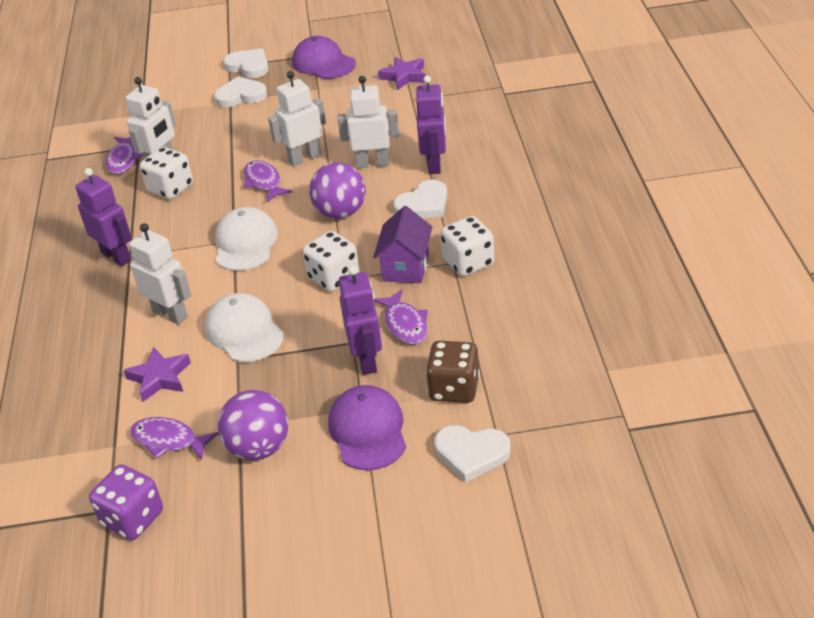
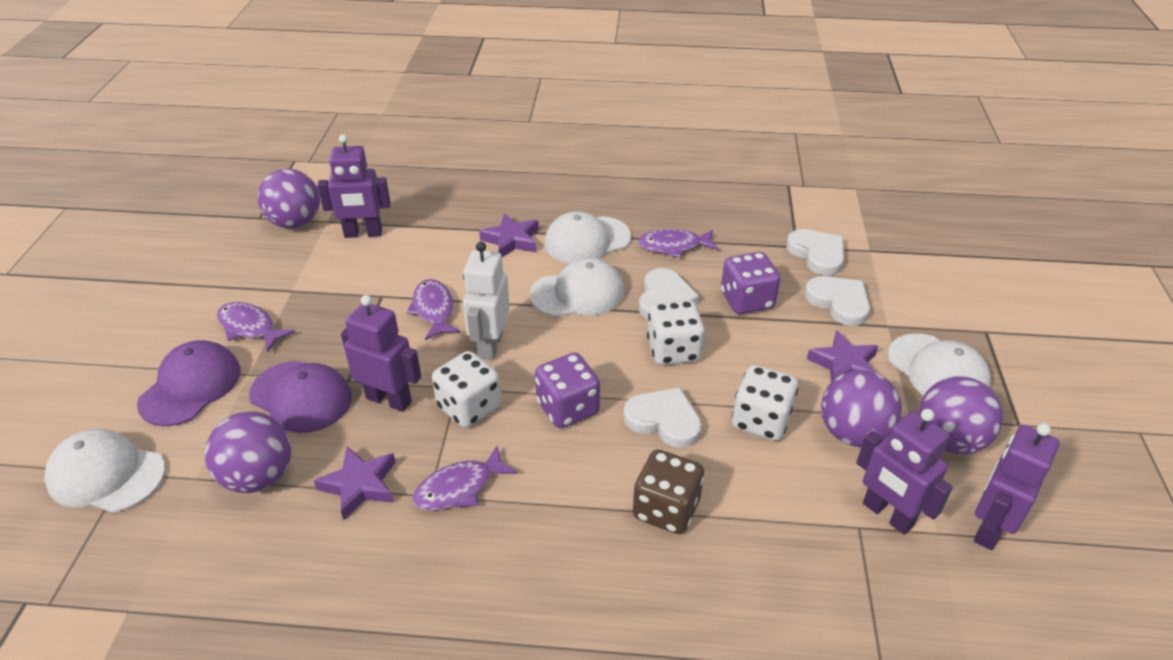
purple ball: 2 -> 4
purple dice: 1 -> 2
purple house: 1 -> 0
purple robot: 3 -> 4
purple star: 2 -> 3
white cap: 2 -> 4
white robot: 4 -> 1

